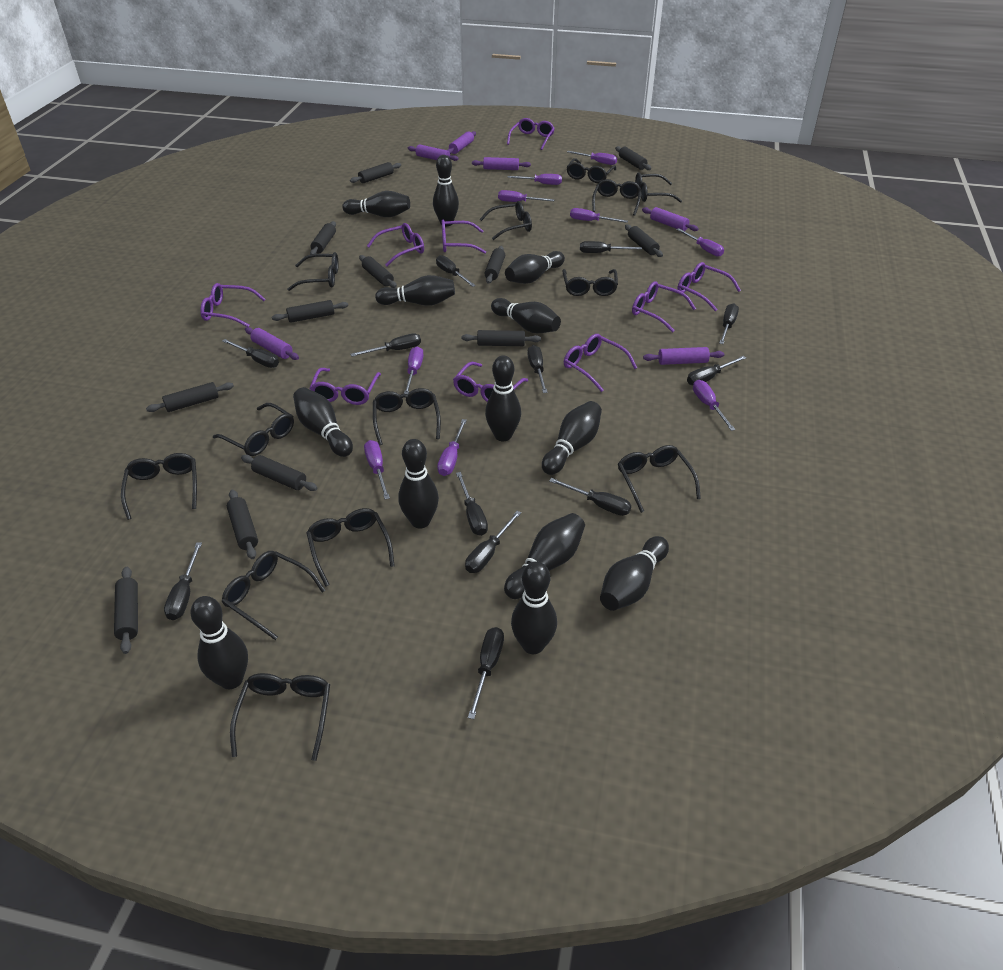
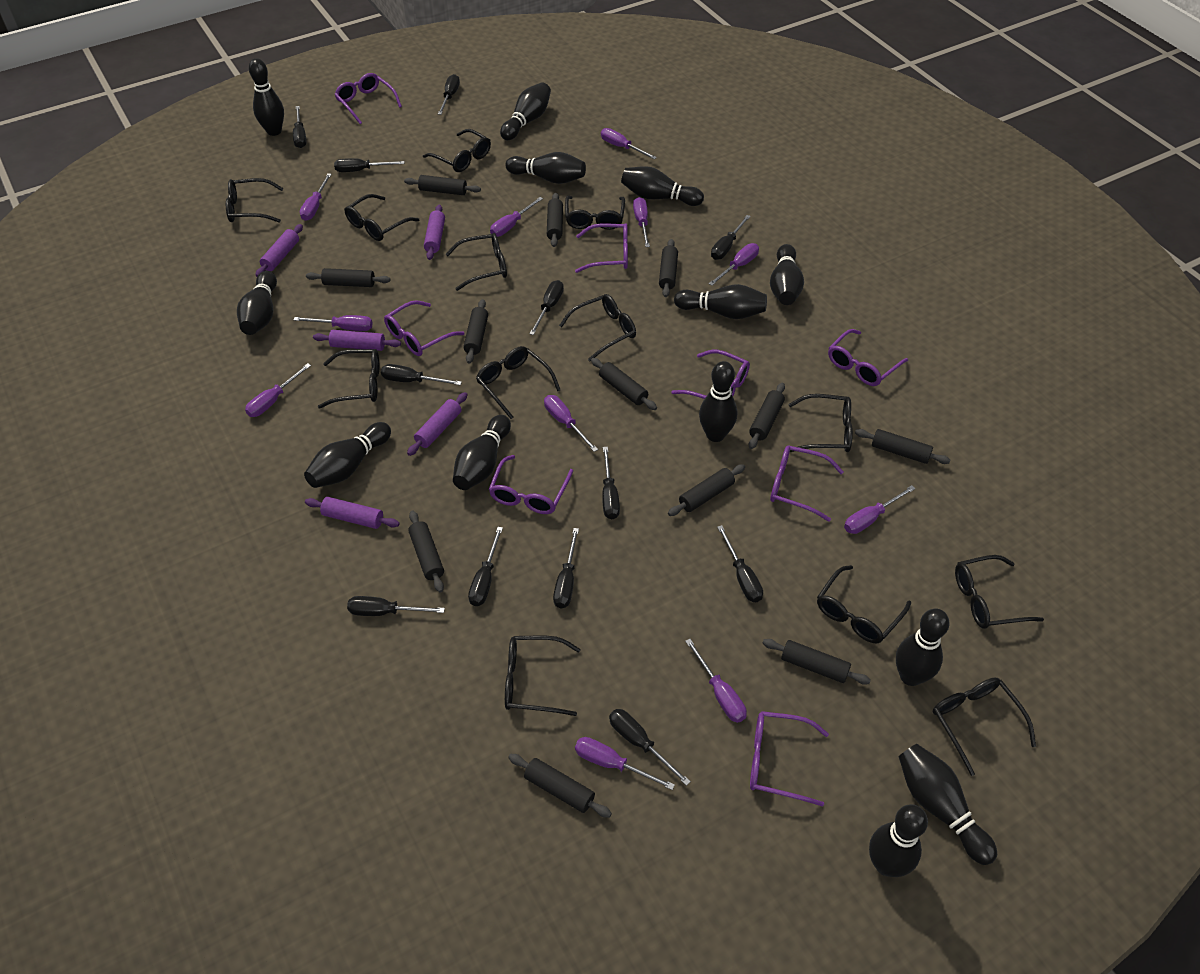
purple glasses: 9 -> 8
purple rolling pin: 6 -> 5
purple screwdriver: 9 -> 11

